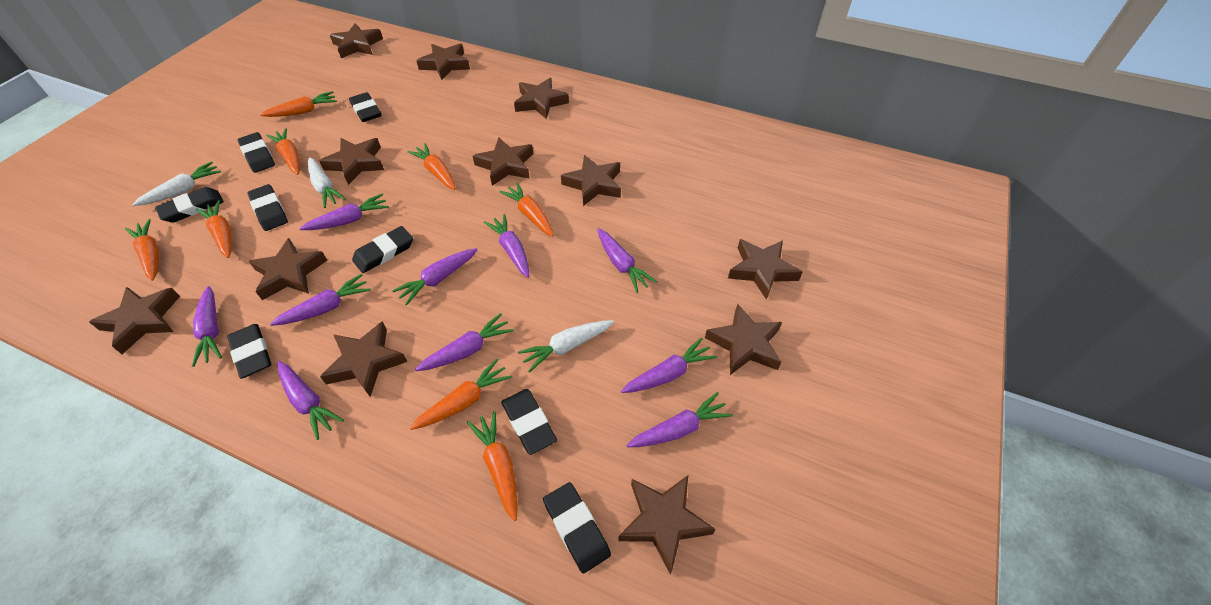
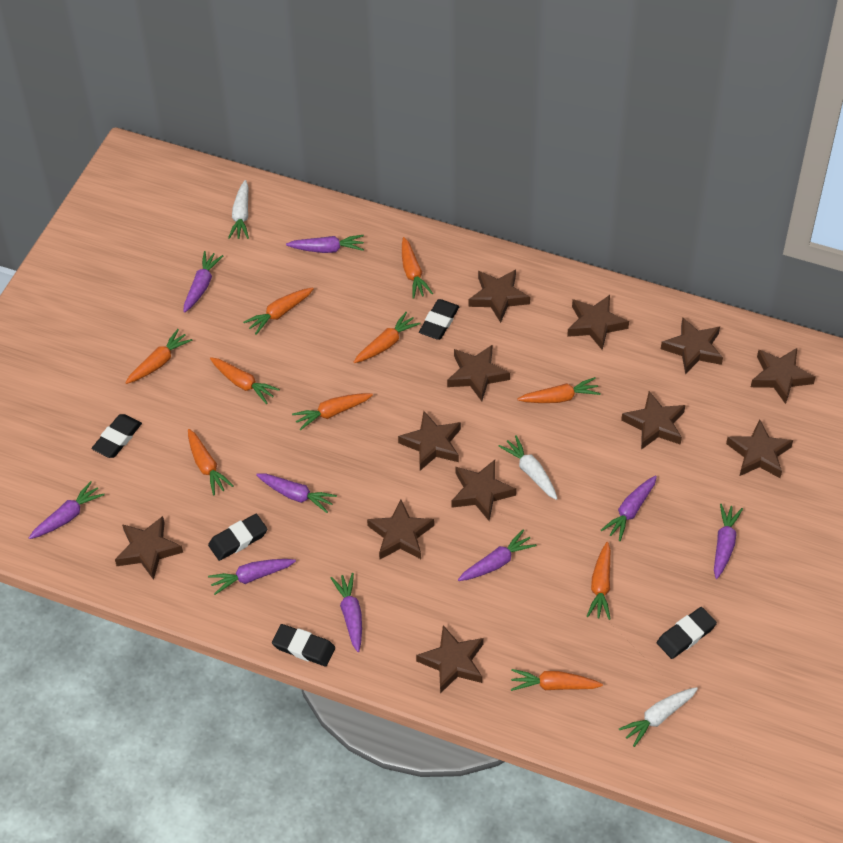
black eraser: 8 -> 5
orange carrot: 8 -> 10
purple carrot: 10 -> 9

